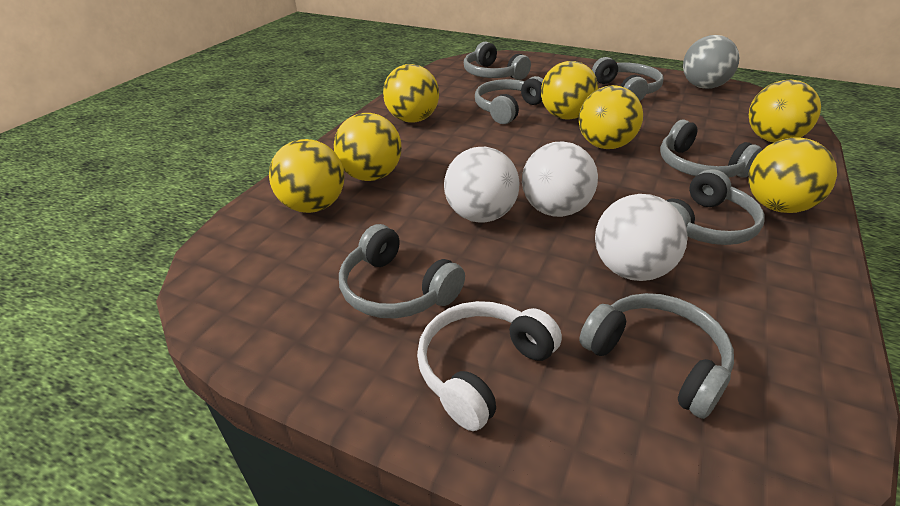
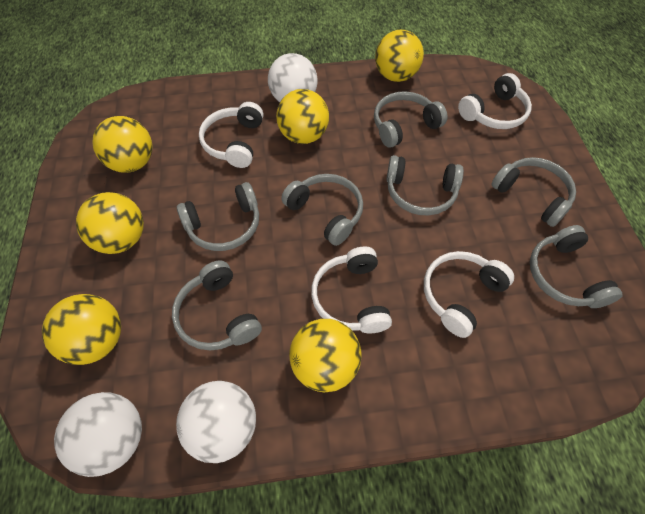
grey ball: 1 -> 0
white headphones: 1 -> 4
yellow ball: 7 -> 6

